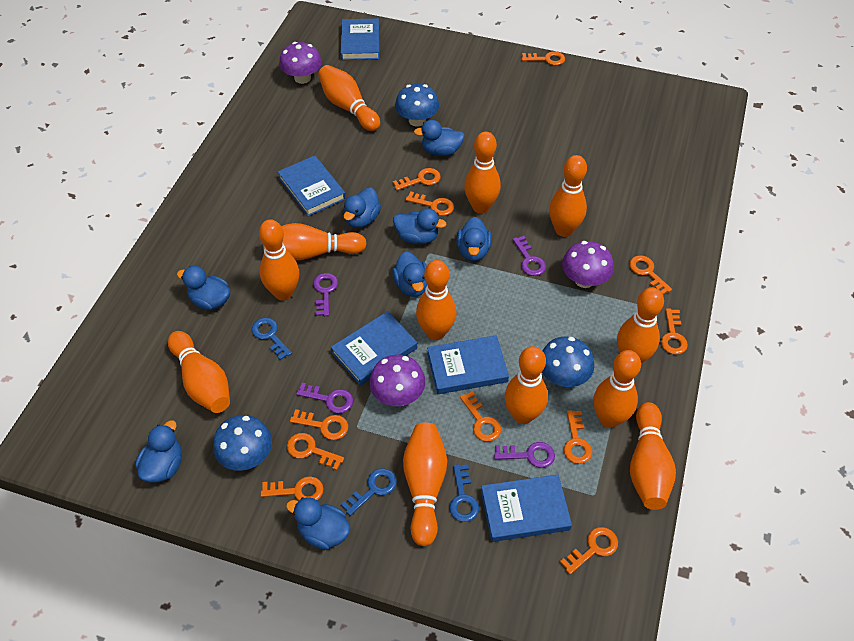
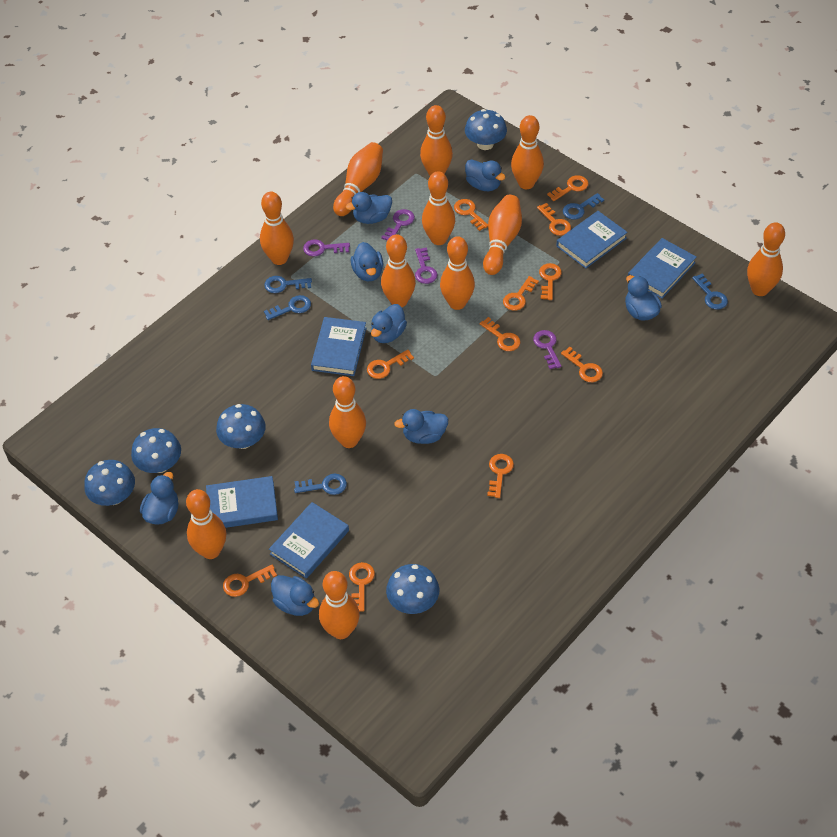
blue key: 3 -> 5
blue mushroom: 3 -> 5
purple mushroom: 3 -> 0

